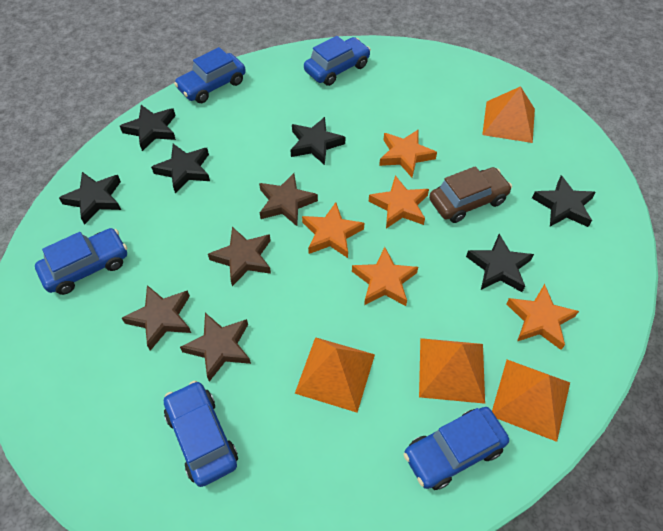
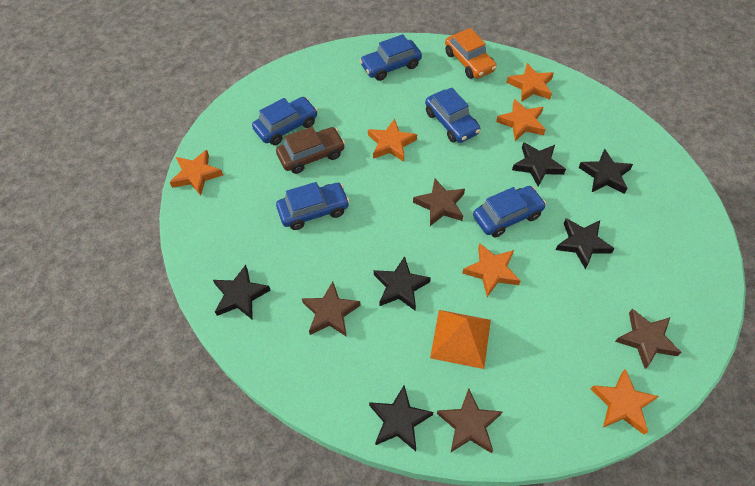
orange car: 0 -> 1
orange pyramid: 4 -> 1
orange star: 5 -> 6

